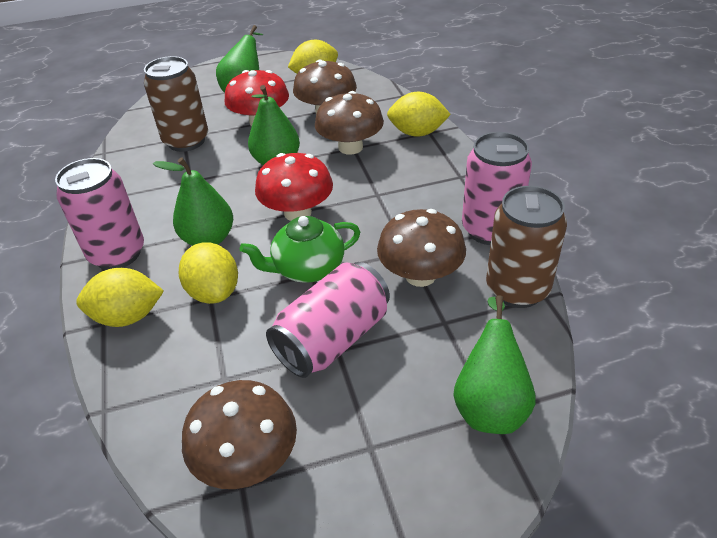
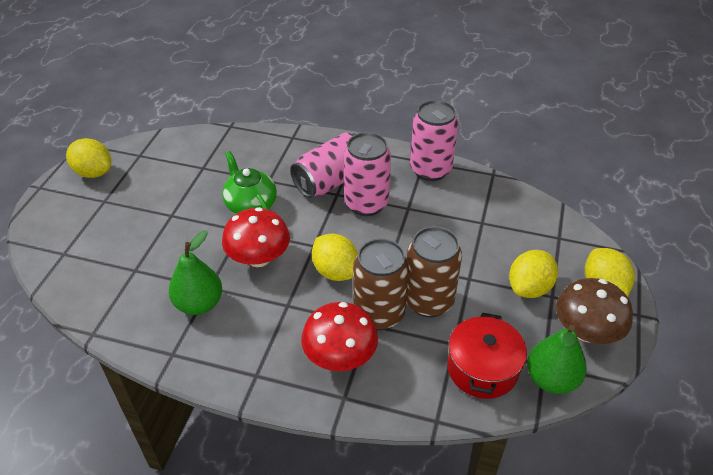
brown mushroom: 4 -> 1
green pear: 4 -> 2
red pot: 0 -> 1

